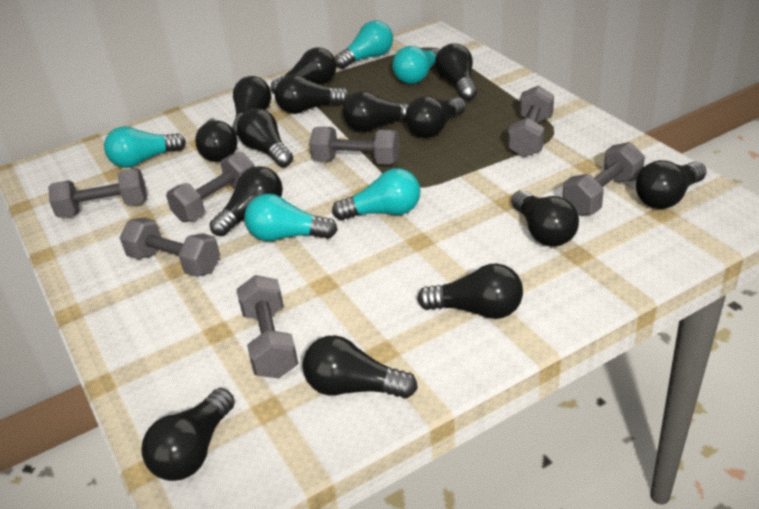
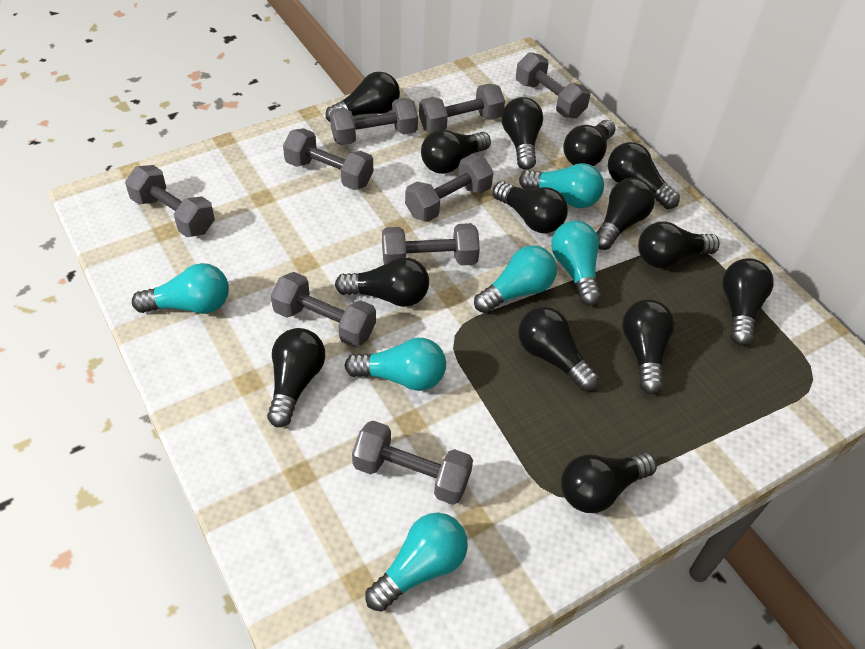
grey dumbbell: 7 -> 9
turquoise light bulb: 5 -> 6

